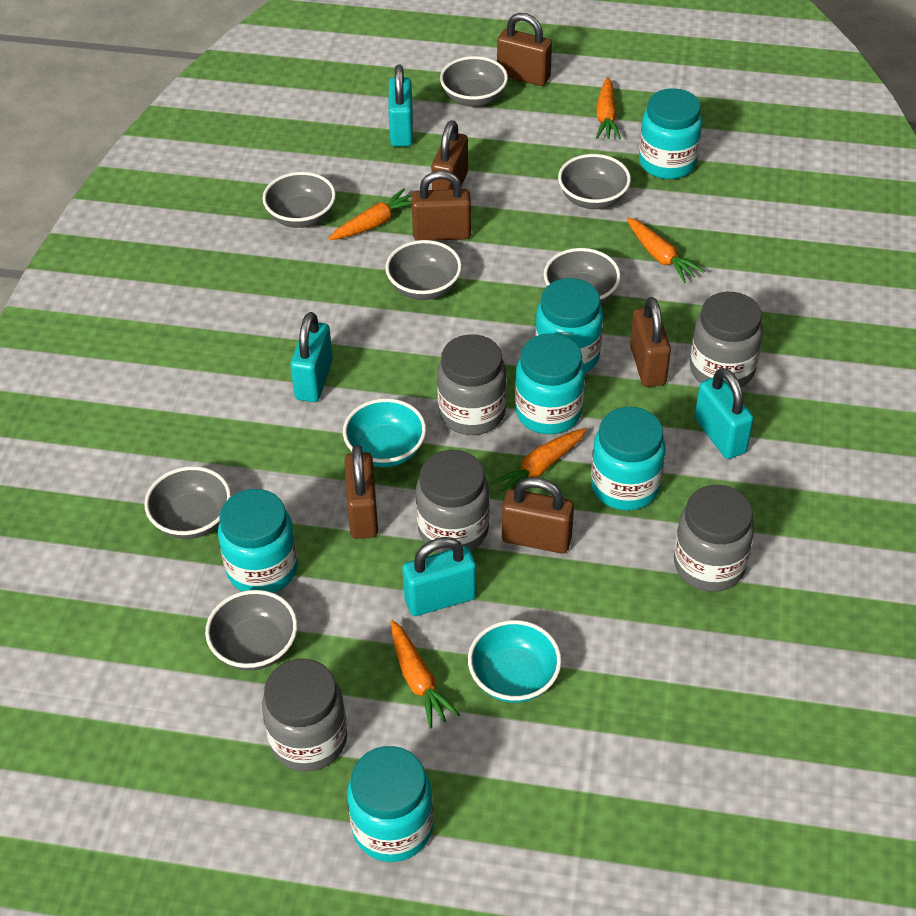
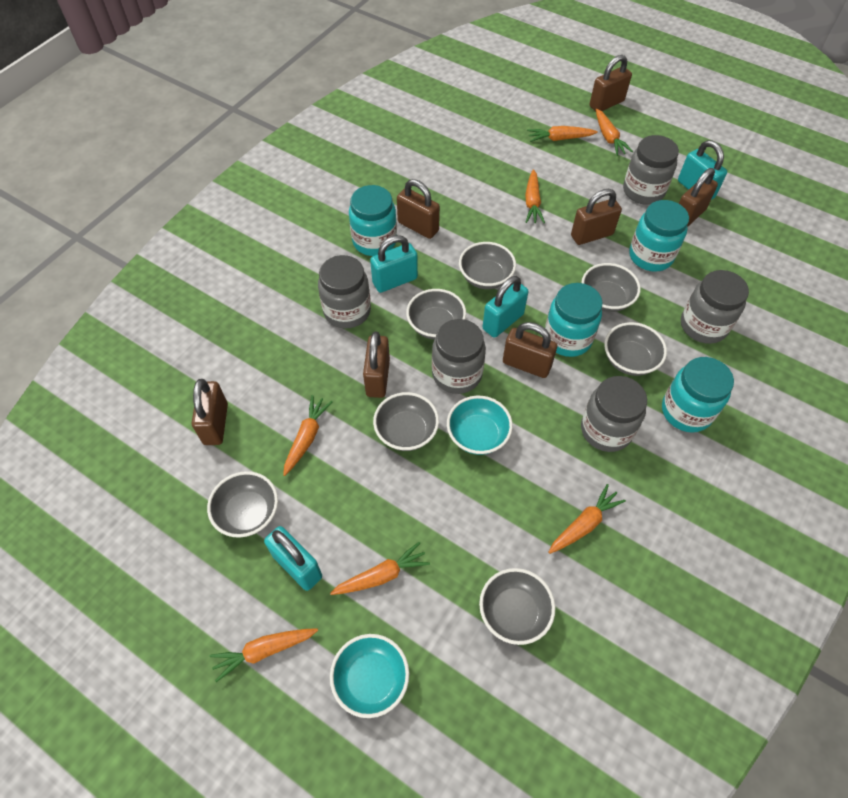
brown padlock: 6 -> 7
orange carrot: 5 -> 7
turquoise jar: 6 -> 4

